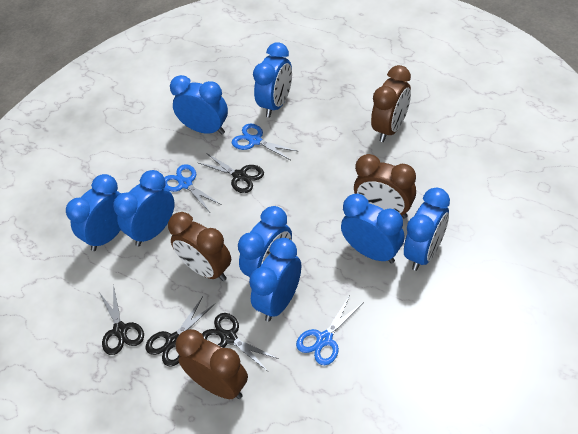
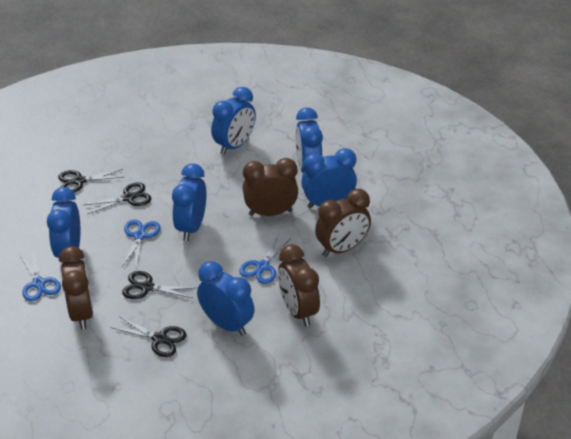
blue clock: 8 -> 6

